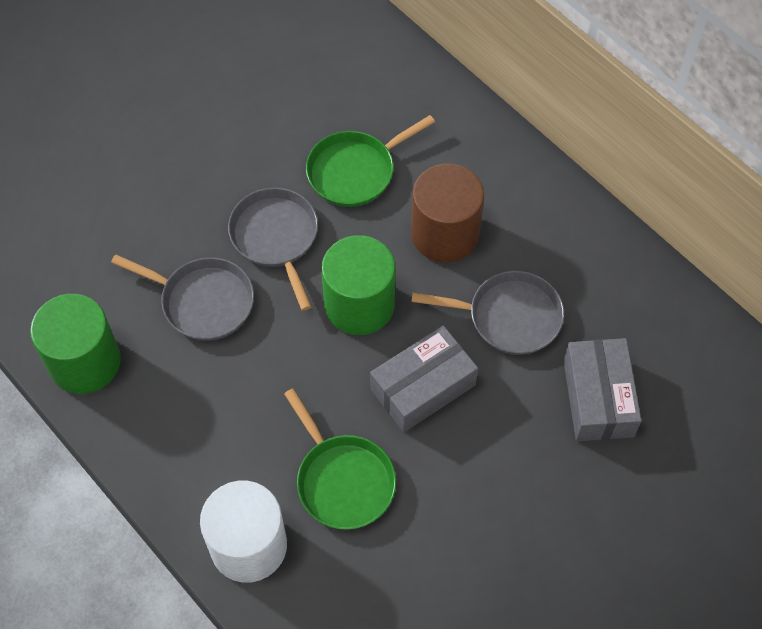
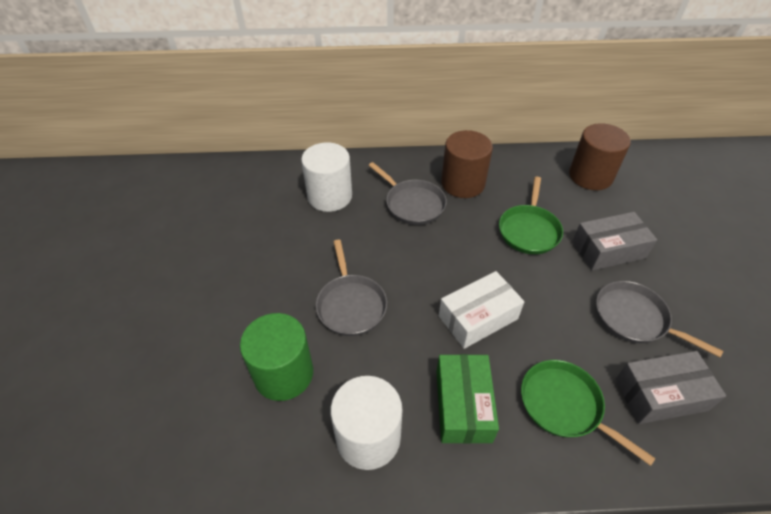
brown cylinder: 1 -> 2
green box: 0 -> 1
green cylinder: 2 -> 1
white box: 0 -> 1
white cylinder: 1 -> 2

